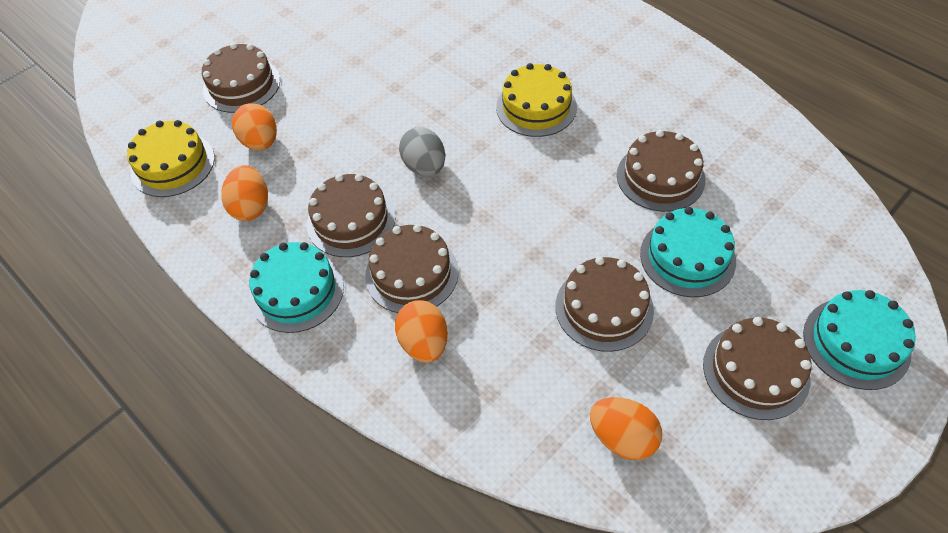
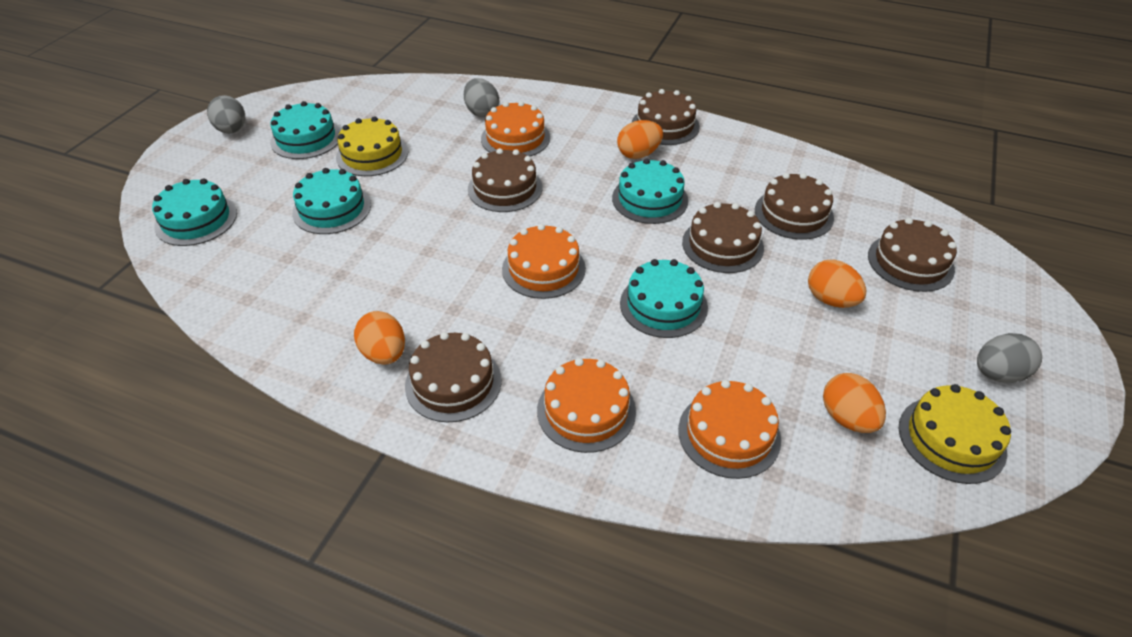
grey egg: 1 -> 3
orange cake: 0 -> 4
turquoise cake: 3 -> 5

